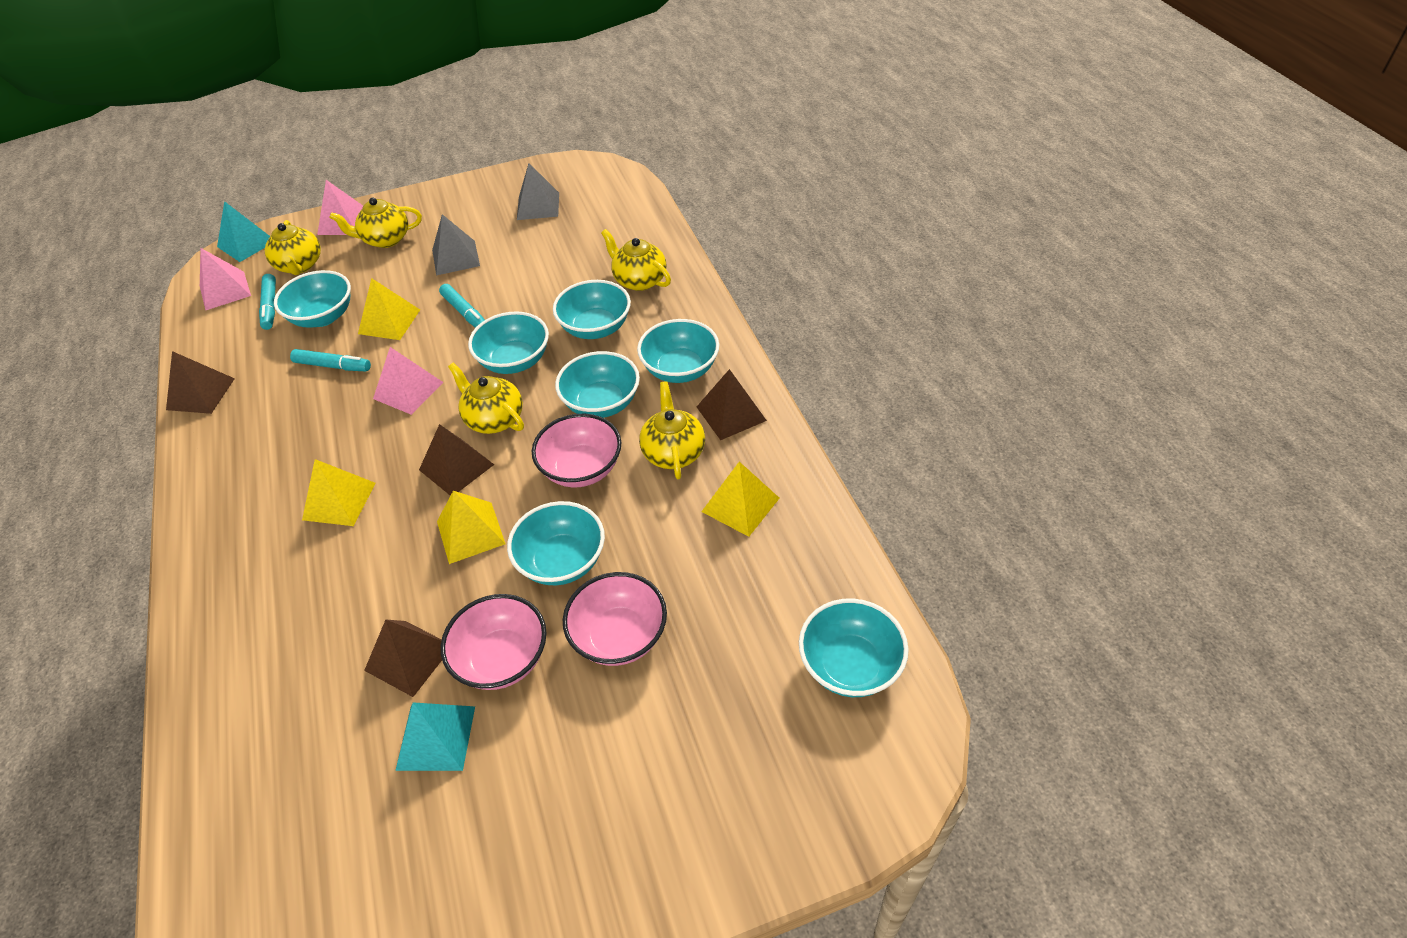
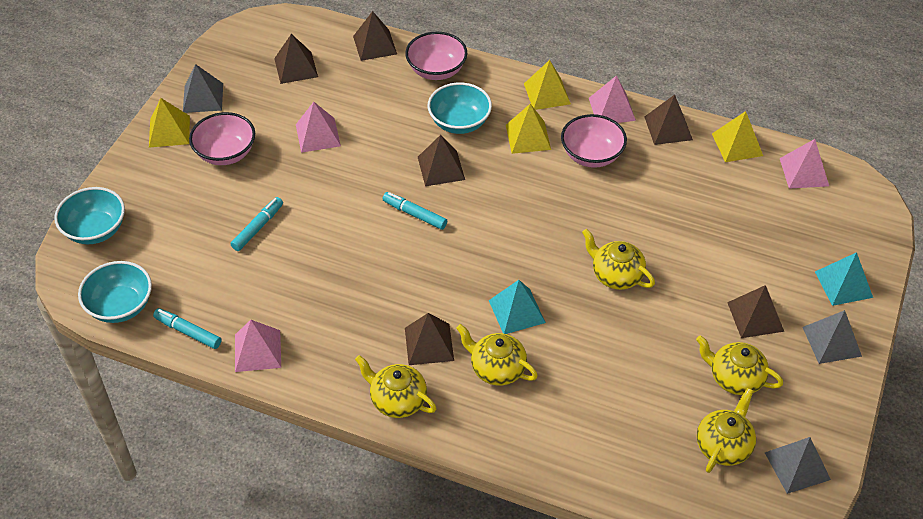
brown pyramid: 4 -> 6
grey pyramid: 2 -> 3
pink pyramid: 3 -> 4
turquoise bowl: 7 -> 3

